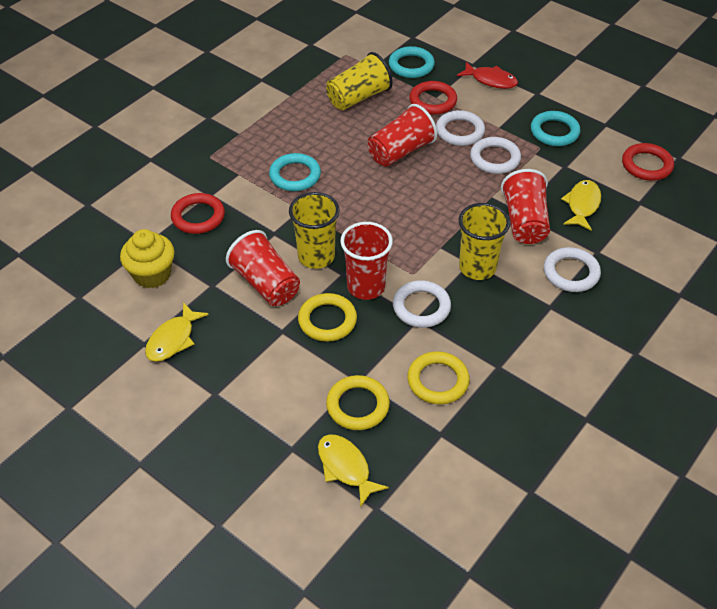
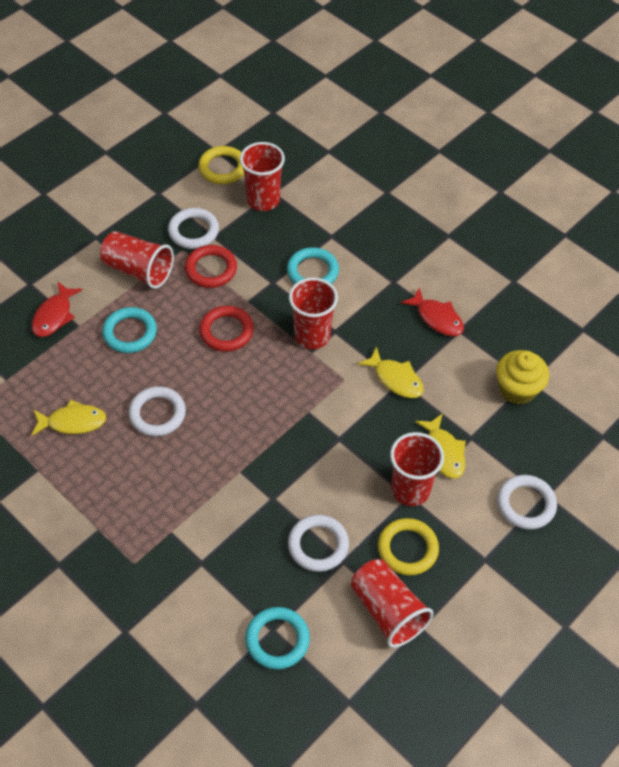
red cup: 4 -> 5
red fish: 1 -> 2
red ring: 3 -> 2
yellow cup: 3 -> 0
yellow ring: 3 -> 2

